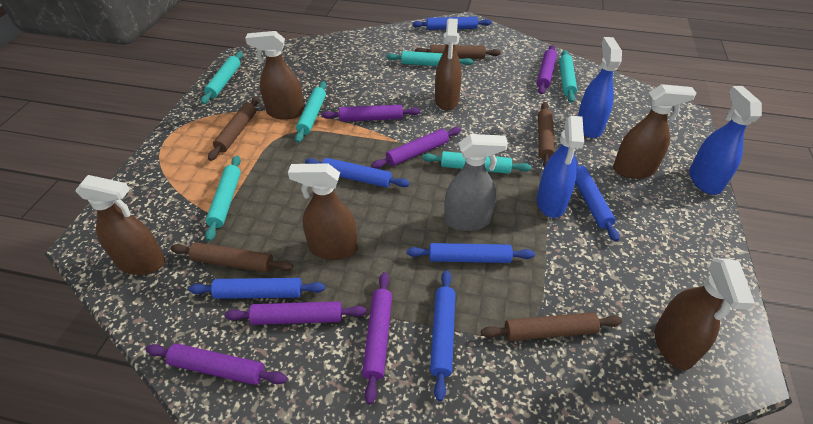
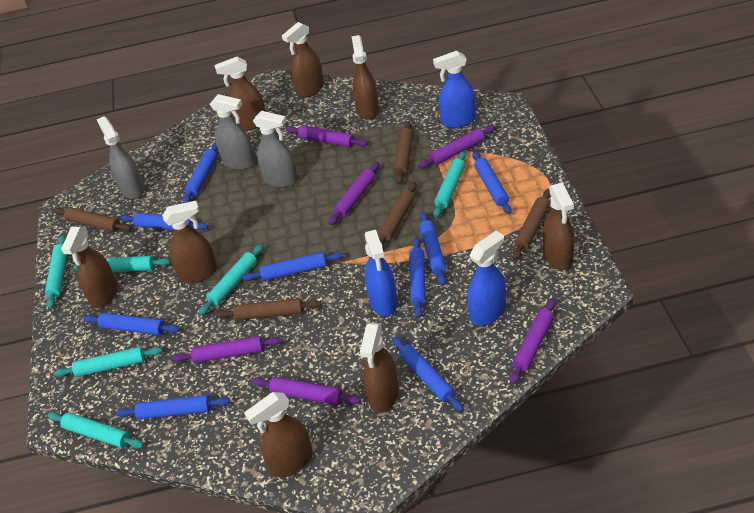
blue rolling pin: 6 -> 9
brown spray bottle: 6 -> 8
grey spray bottle: 1 -> 3

